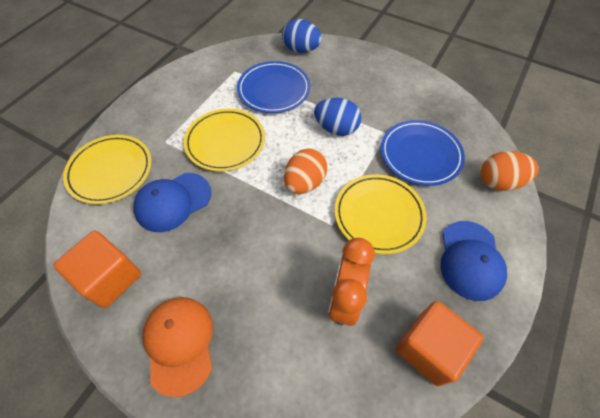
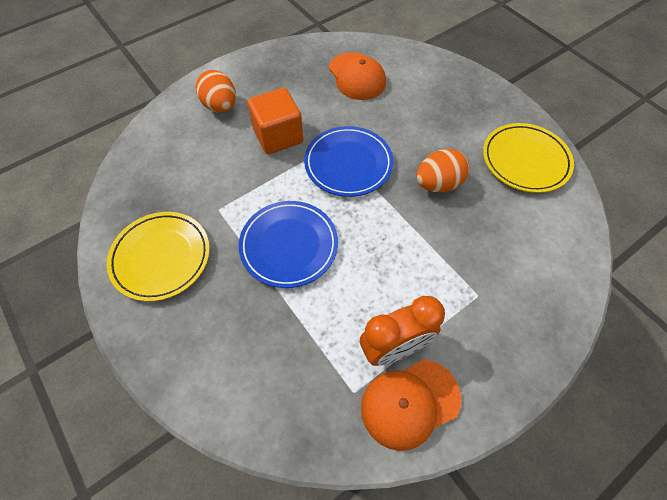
blue cap: 2 -> 0
blue egg: 2 -> 0
orange cap: 1 -> 2
orange cube: 2 -> 1
yellow plate: 3 -> 2

